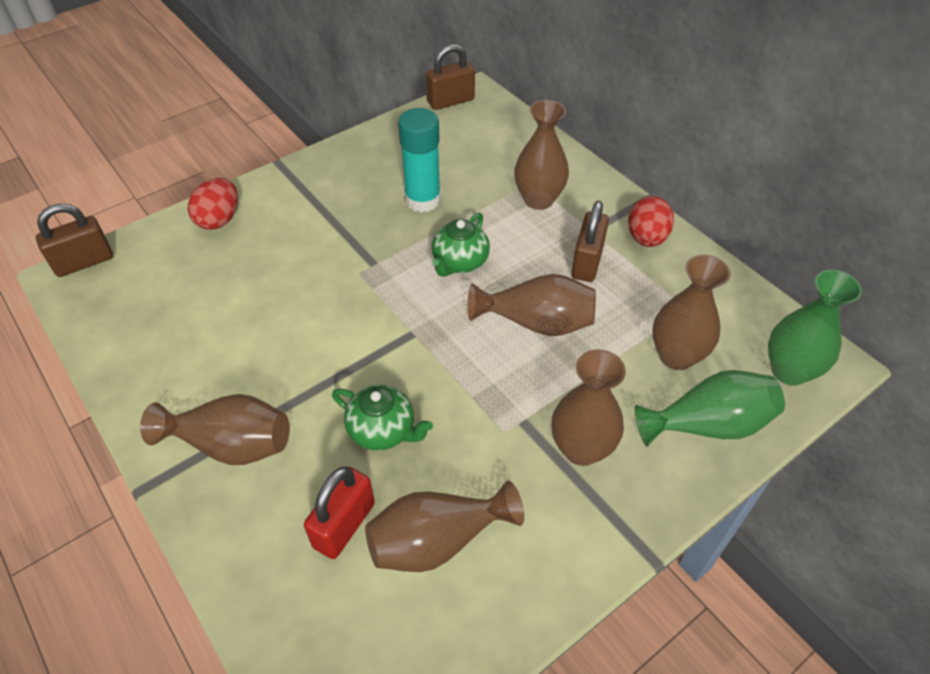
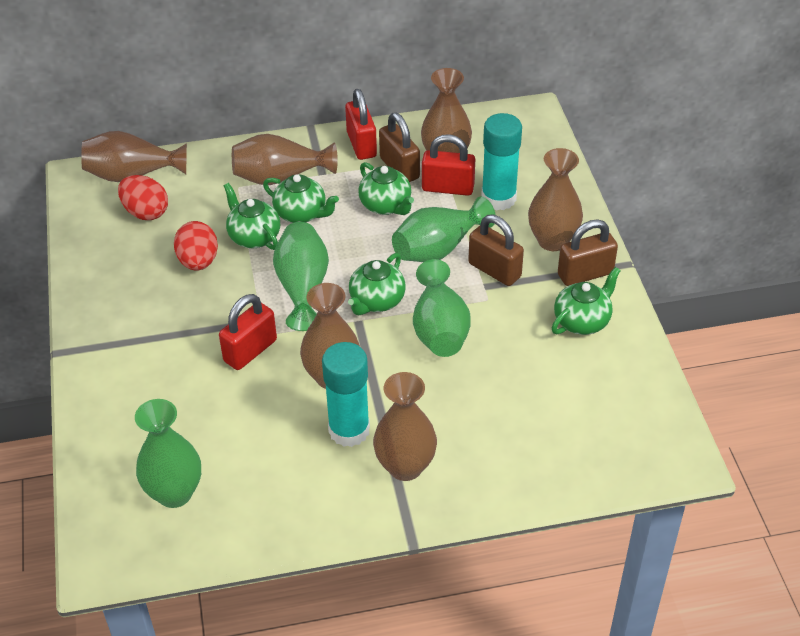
green teapot: 2 -> 5
green vase: 2 -> 4
red padlock: 1 -> 3
turquoise glue stick: 1 -> 2

